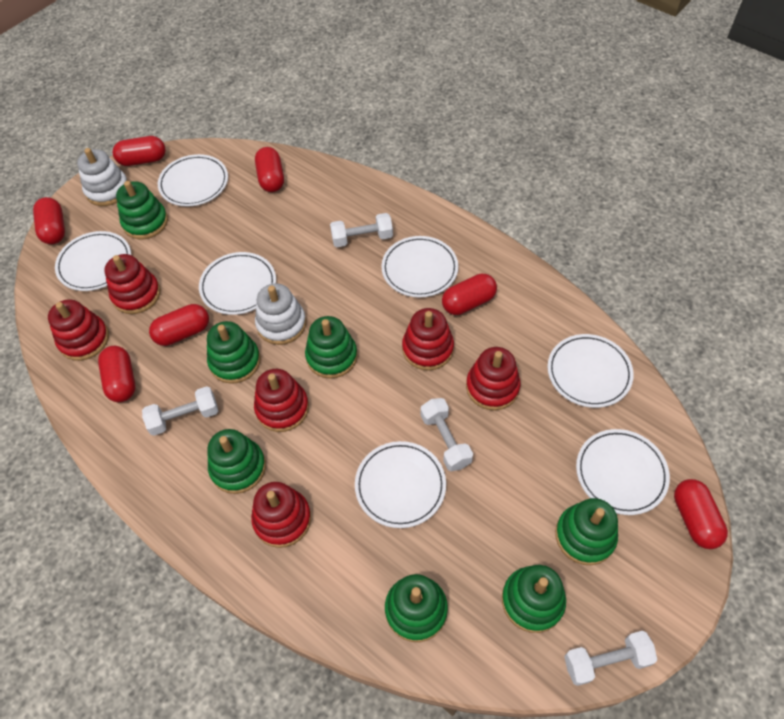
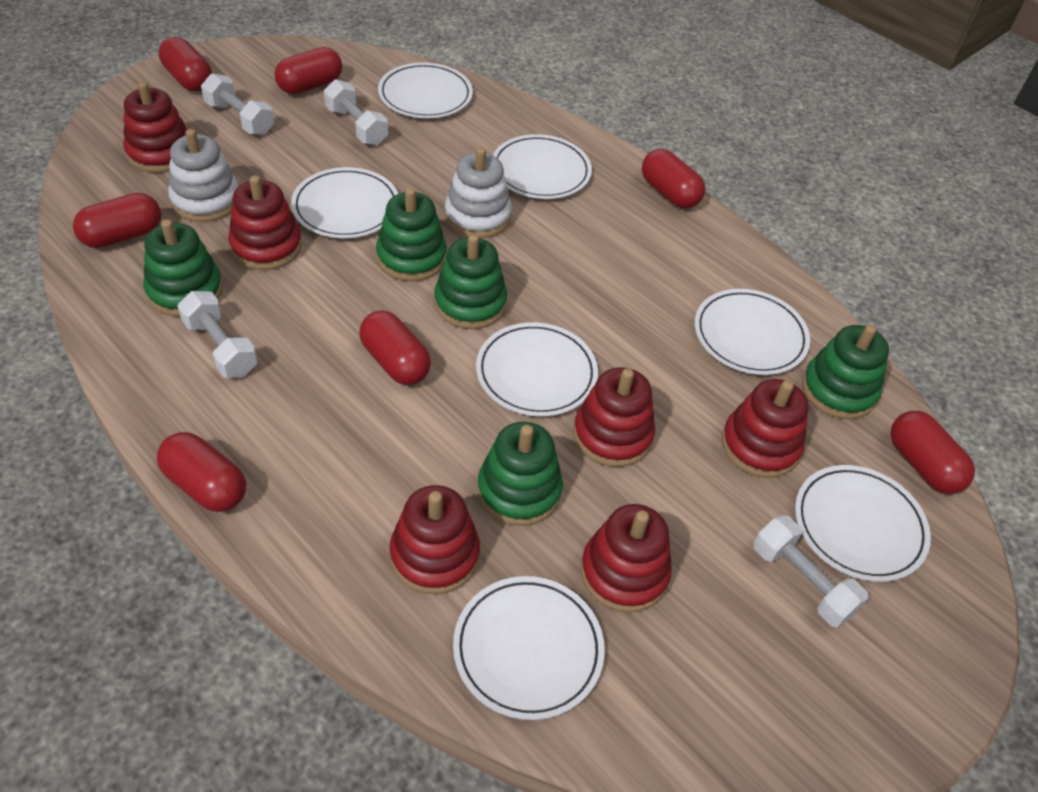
green stacking toy: 7 -> 5

